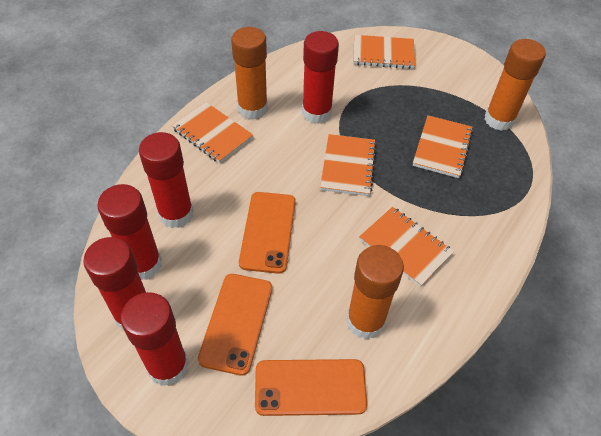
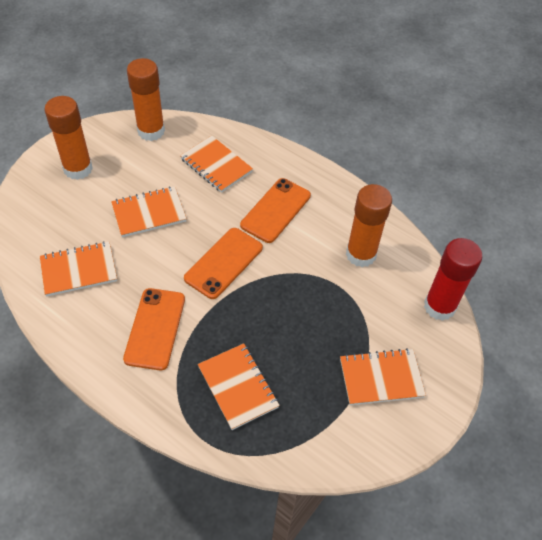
red glue stick: 5 -> 1

